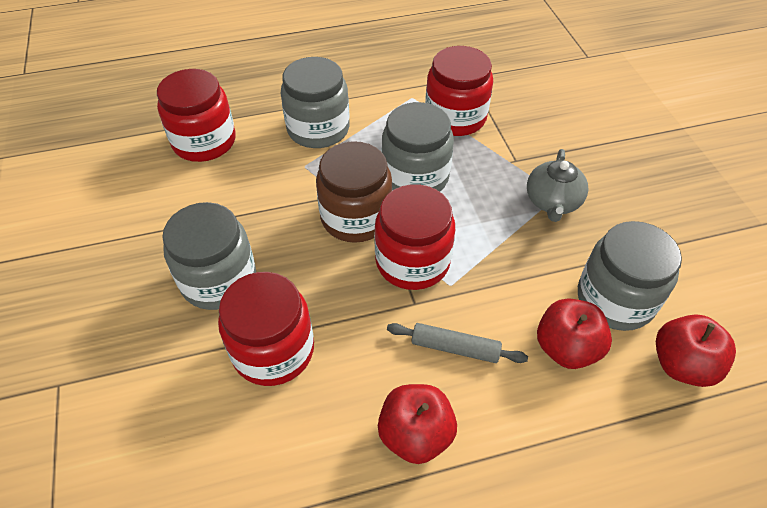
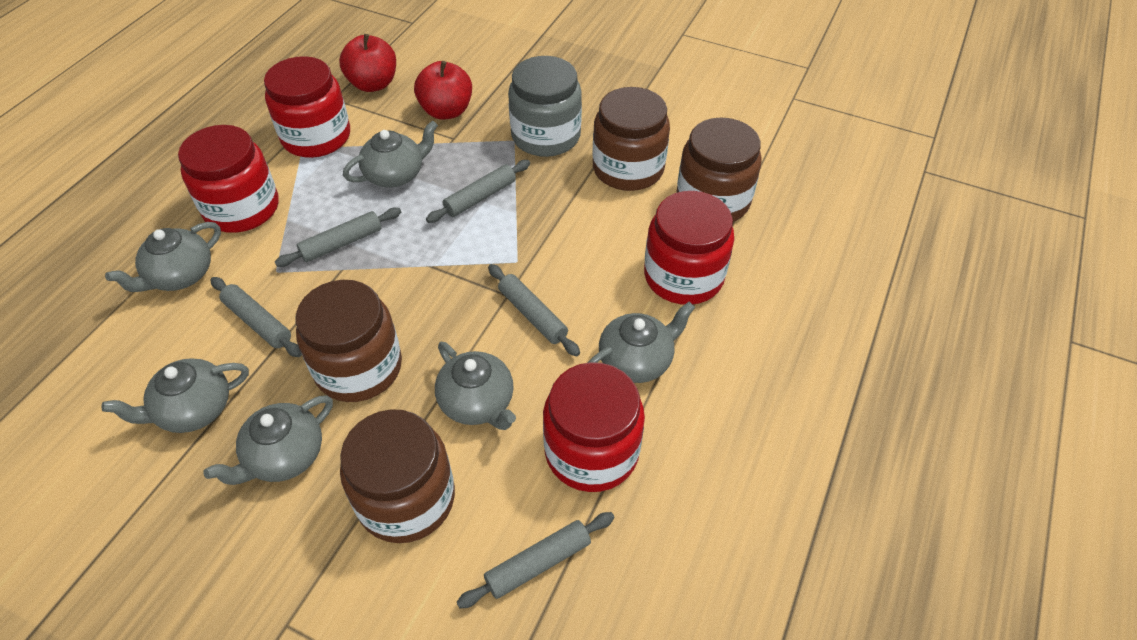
brown jar: 1 -> 4
grey jar: 4 -> 1
grey rolling pin: 1 -> 5
grey teapot: 1 -> 6
red apple: 3 -> 2

